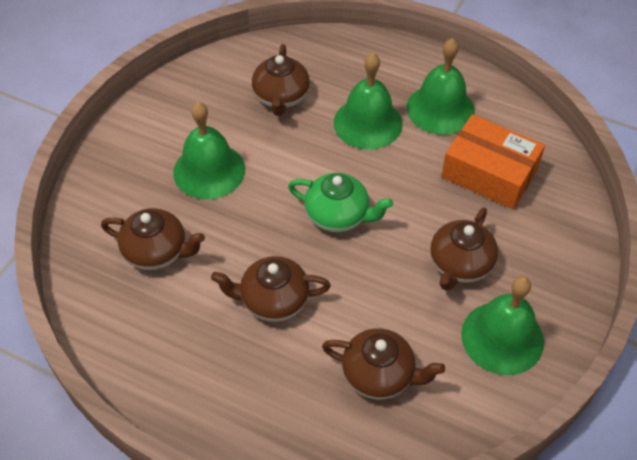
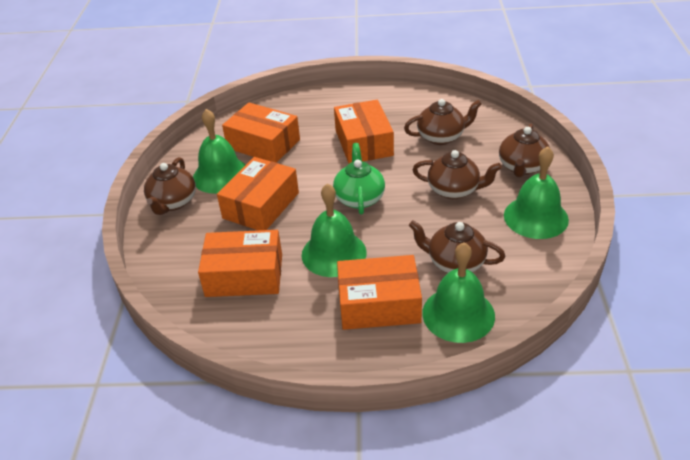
orange box: 1 -> 5

